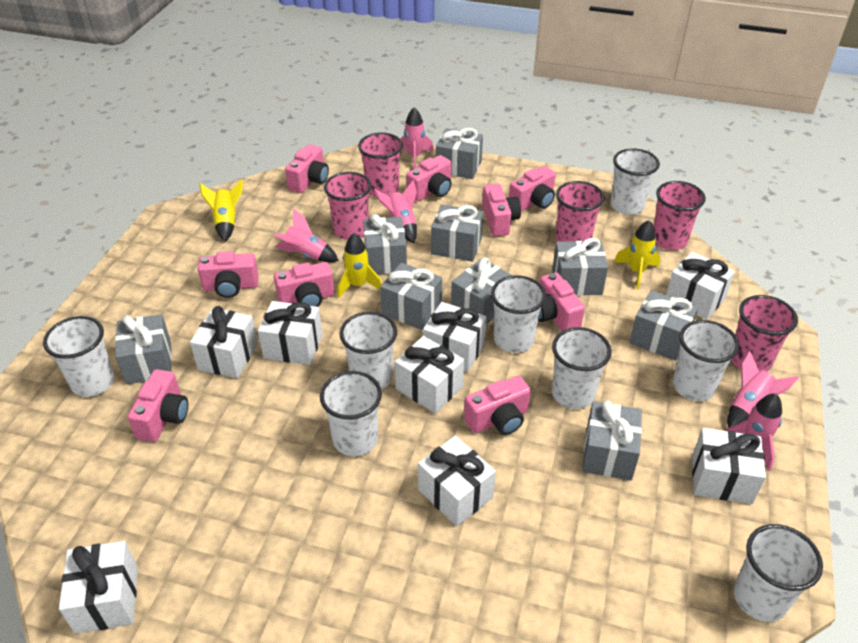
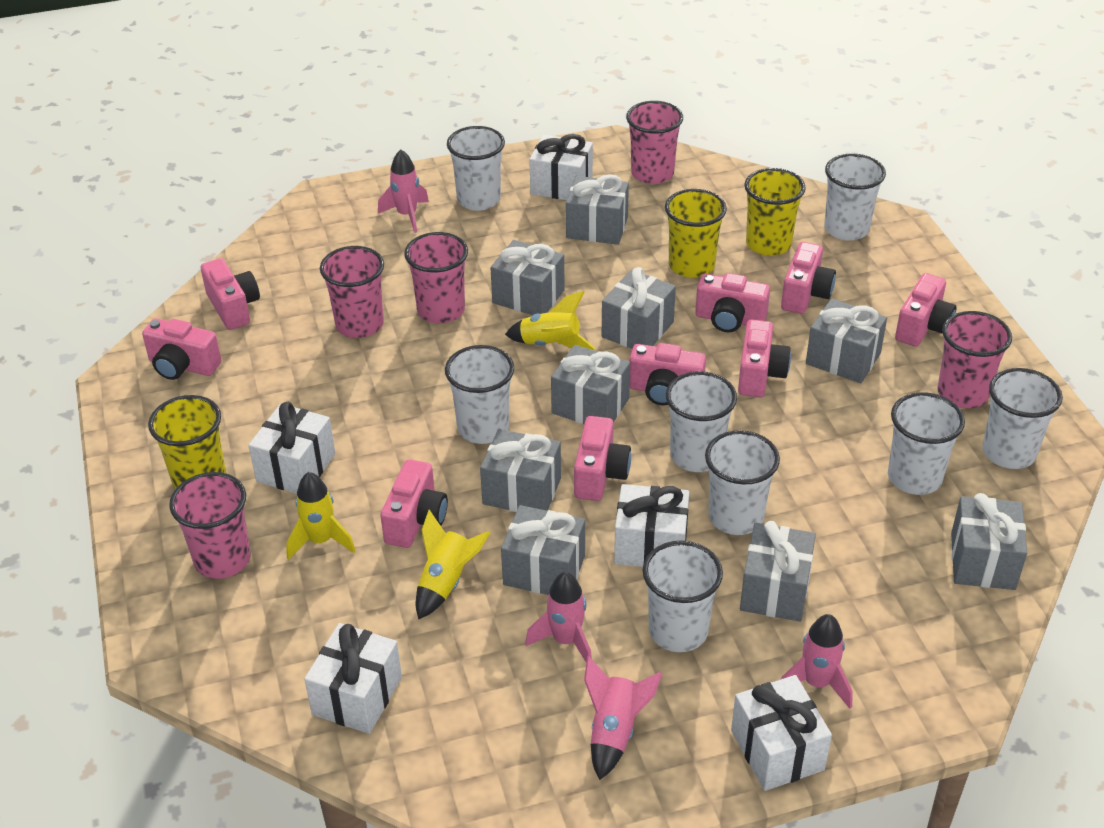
pink rocket: 5 -> 4
white gift: 8 -> 5
yellow cup: 0 -> 3

